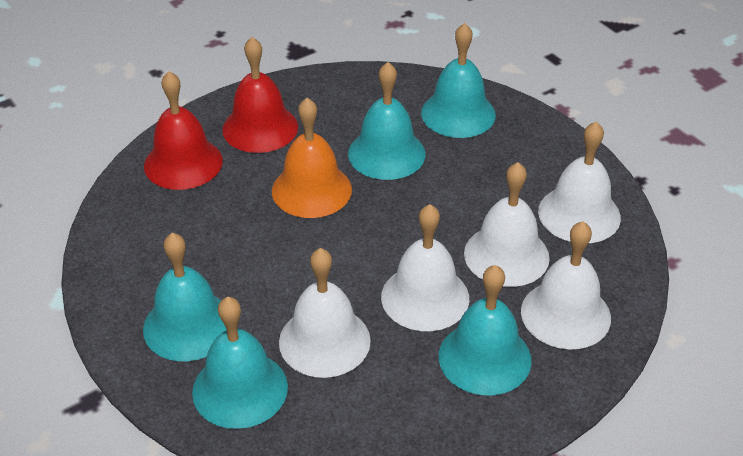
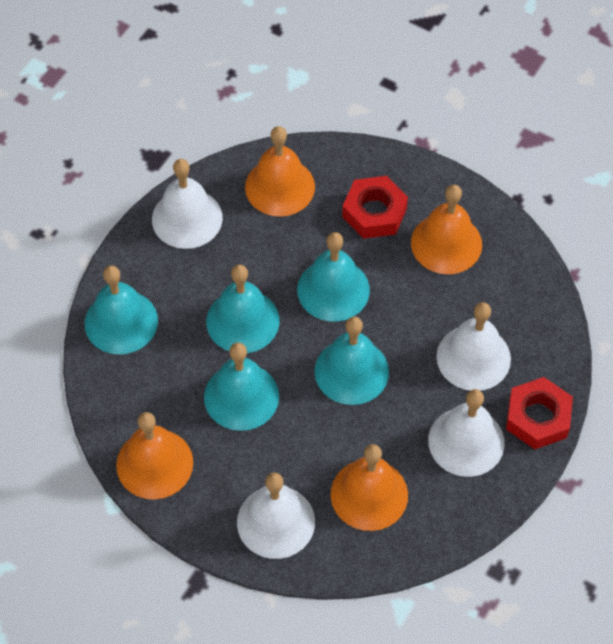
orange bell: 1 -> 4
red bell: 2 -> 0
red nut: 0 -> 2
white bell: 5 -> 4

